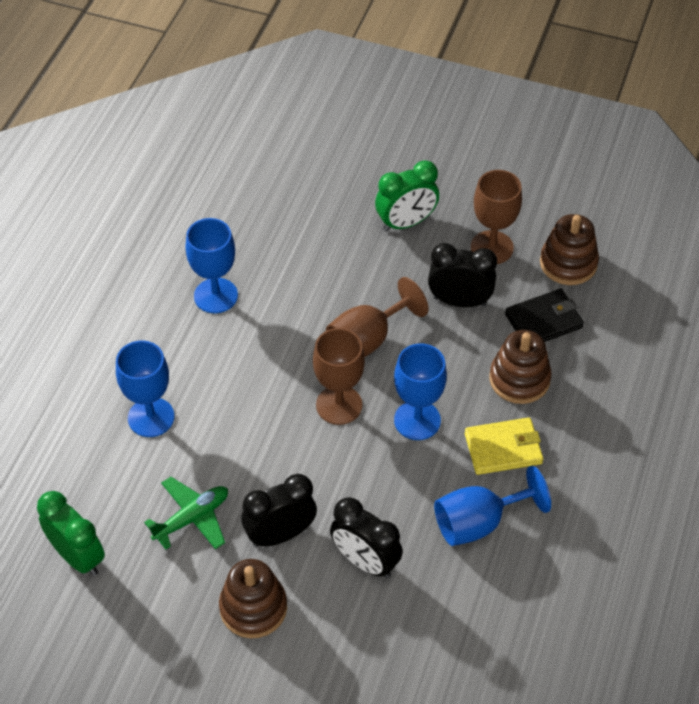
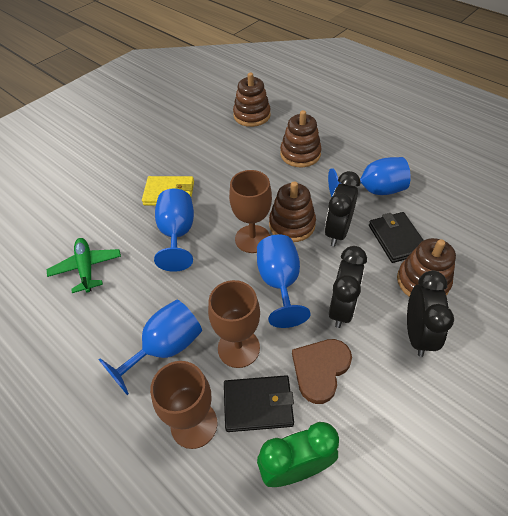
black wallet: 1 -> 2
brown heart: 0 -> 1
brown stacking toy: 3 -> 4
green clock: 2 -> 1

